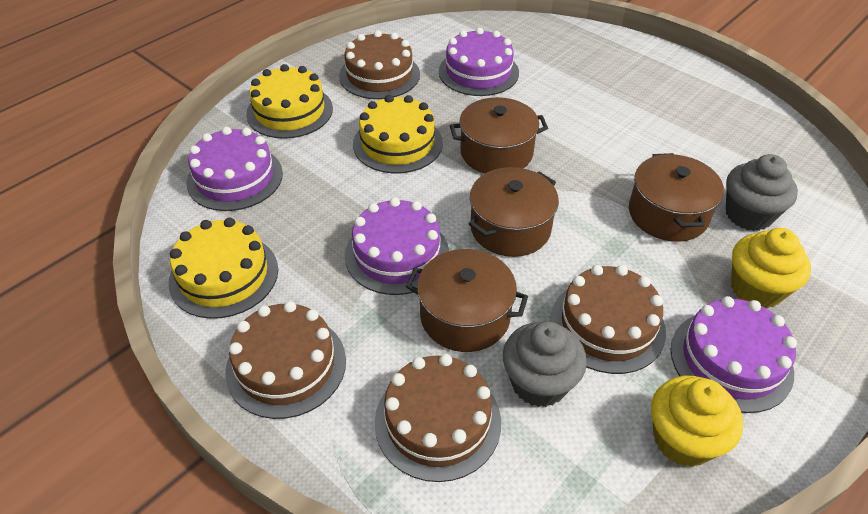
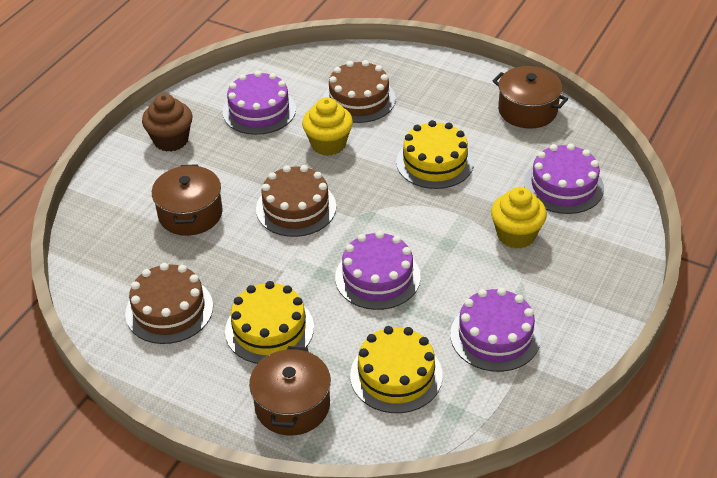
brown cake: 4 -> 3
brown cupcake: 0 -> 1
brown pot: 4 -> 3
grey cupcake: 2 -> 0

